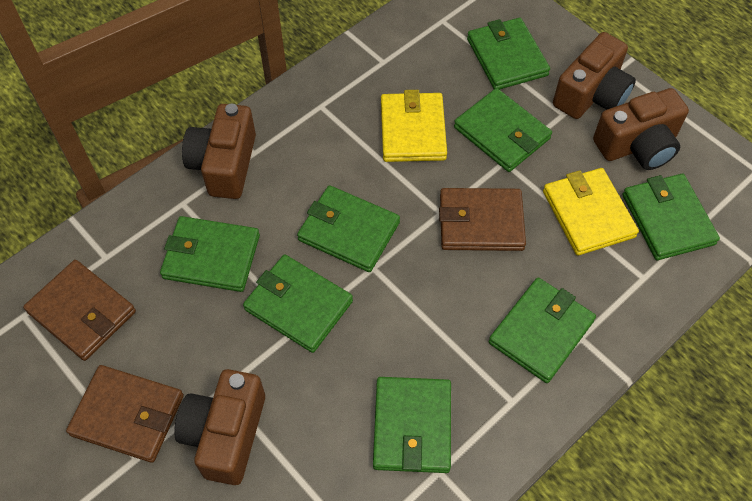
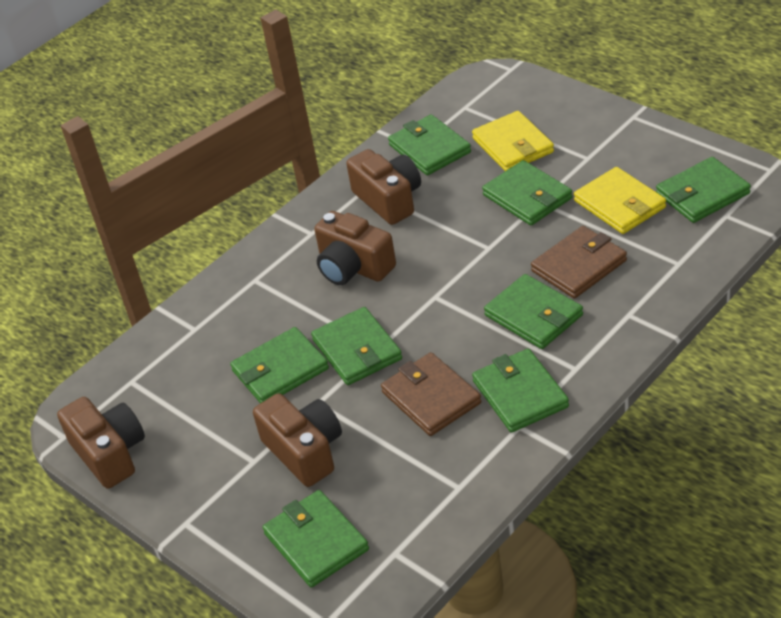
brown wallet: 3 -> 2

